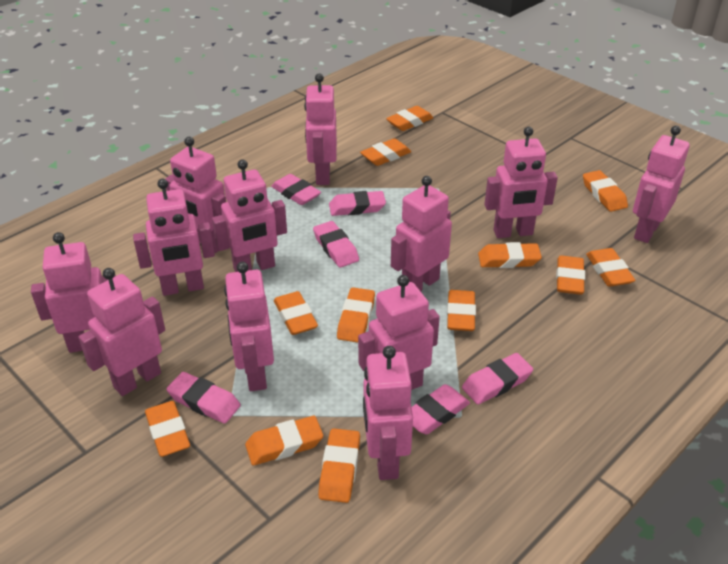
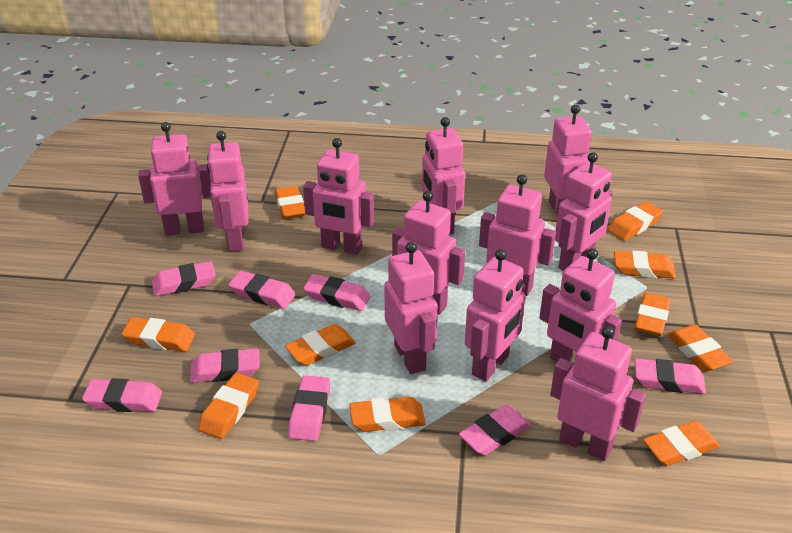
orange eraser: 12 -> 10
pink eraser: 6 -> 8

